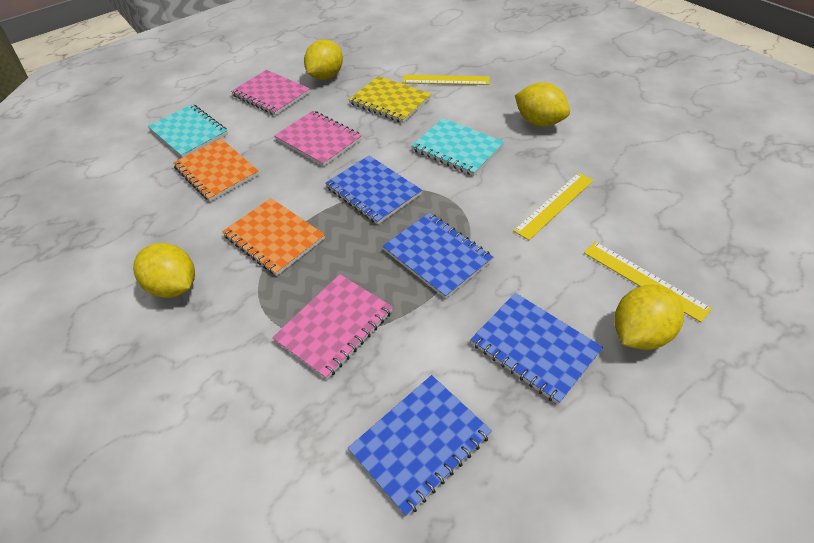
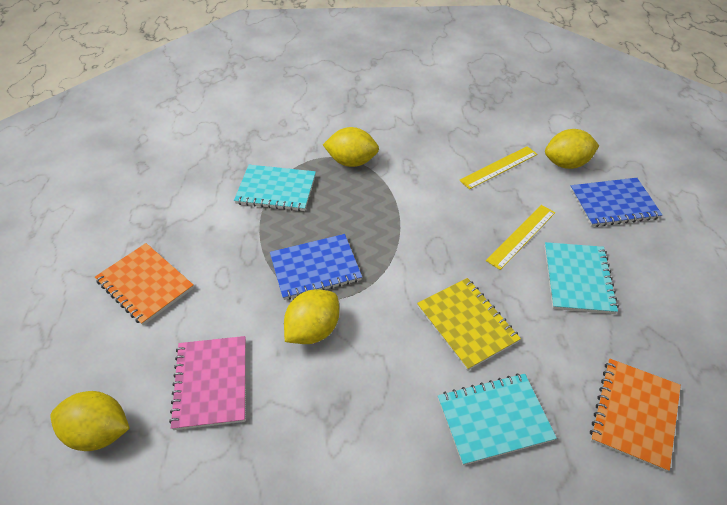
blue notebook: 4 -> 2
pink notebook: 3 -> 1
turquoise notebook: 2 -> 3
yellow ruler: 3 -> 2

